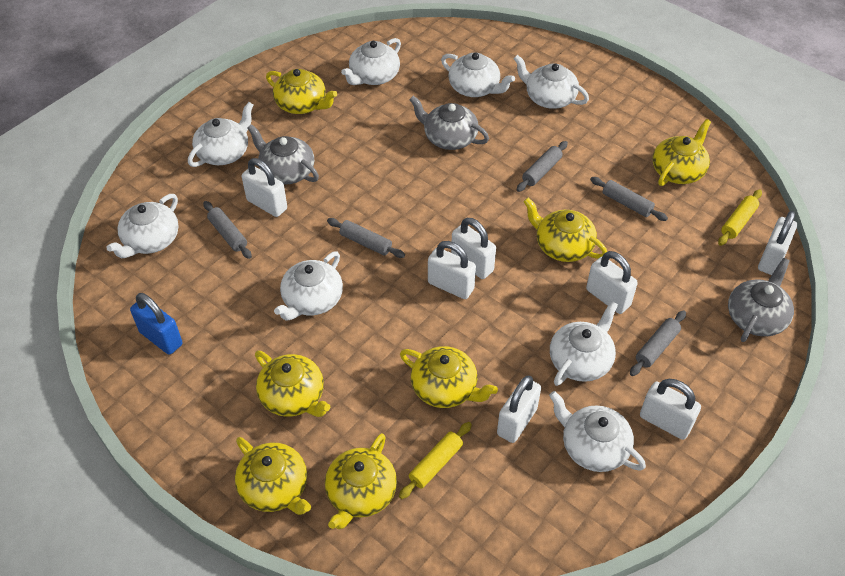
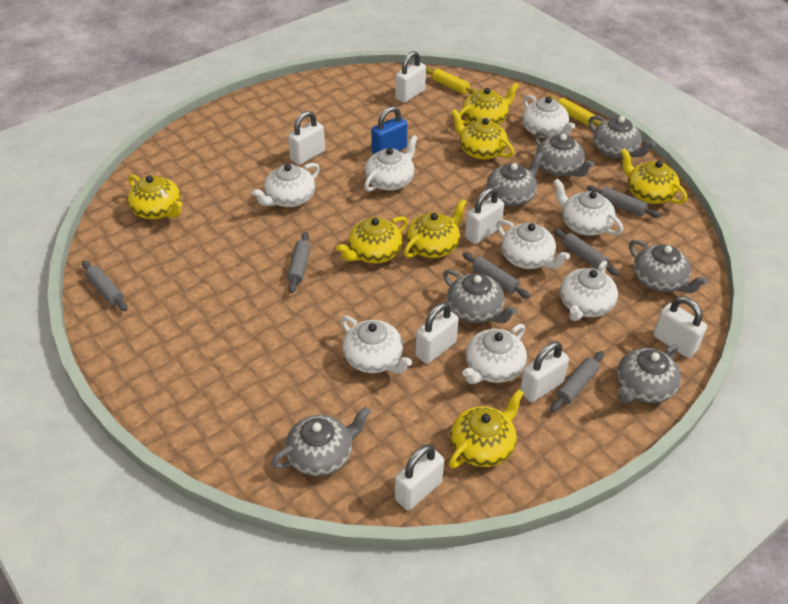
grey rolling pin: 5 -> 6
grey teapot: 3 -> 7

